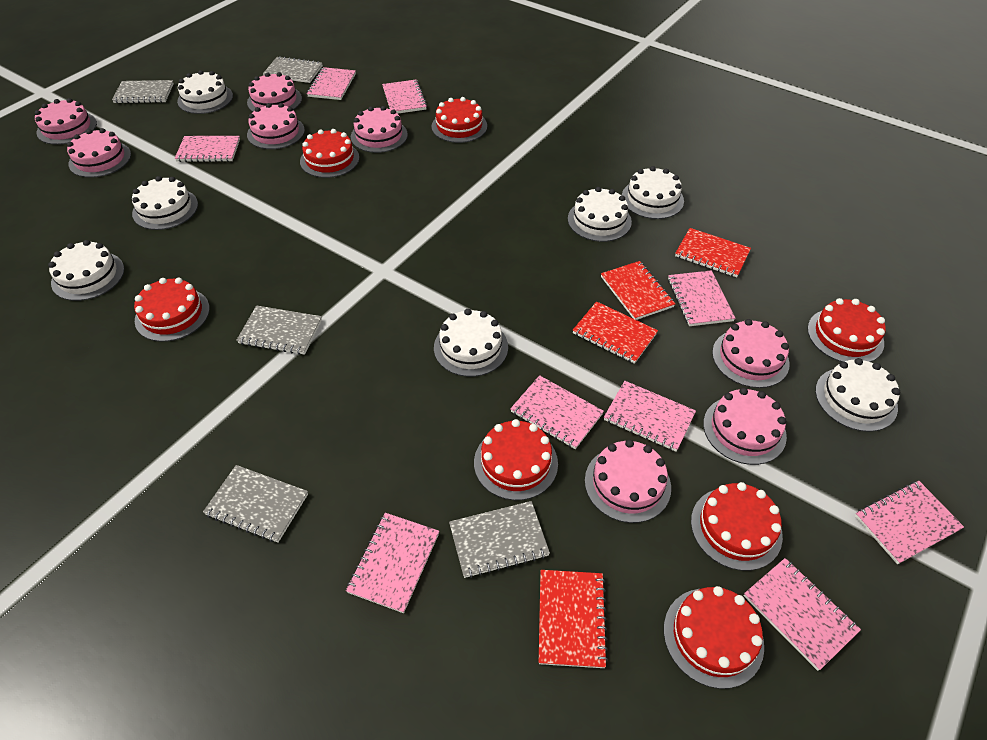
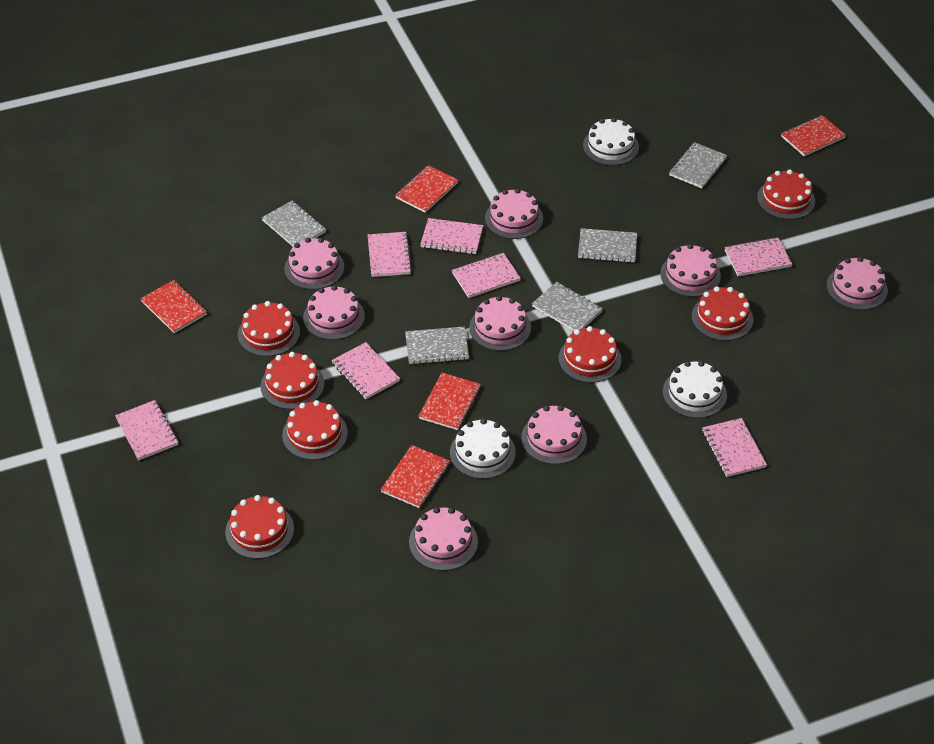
pink notebook: 9 -> 7
red notebook: 4 -> 5
white cake: 7 -> 3

